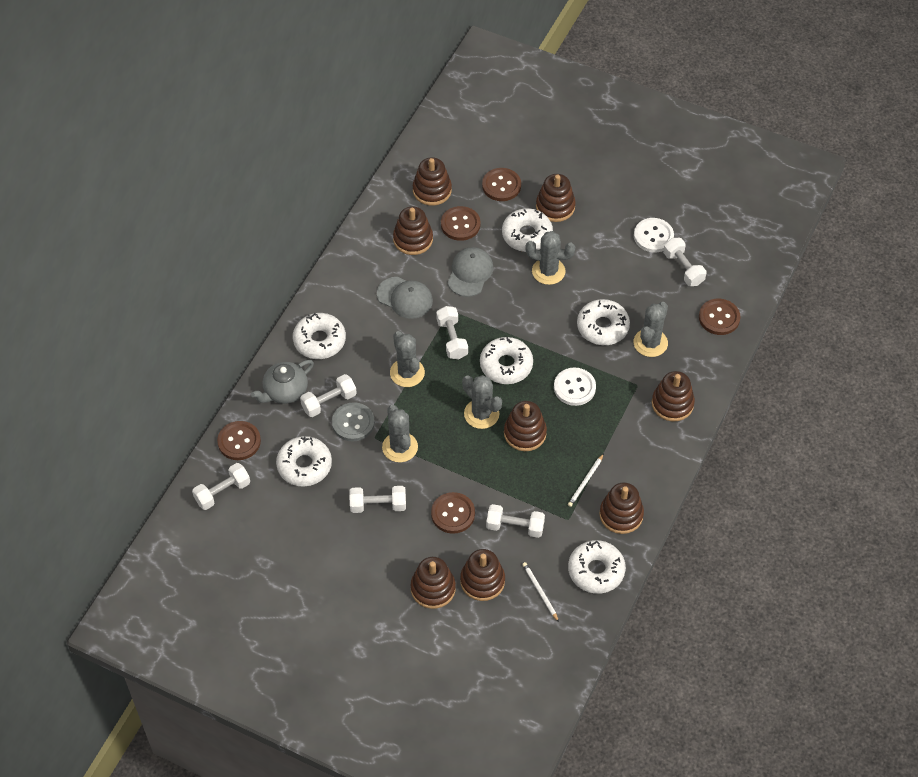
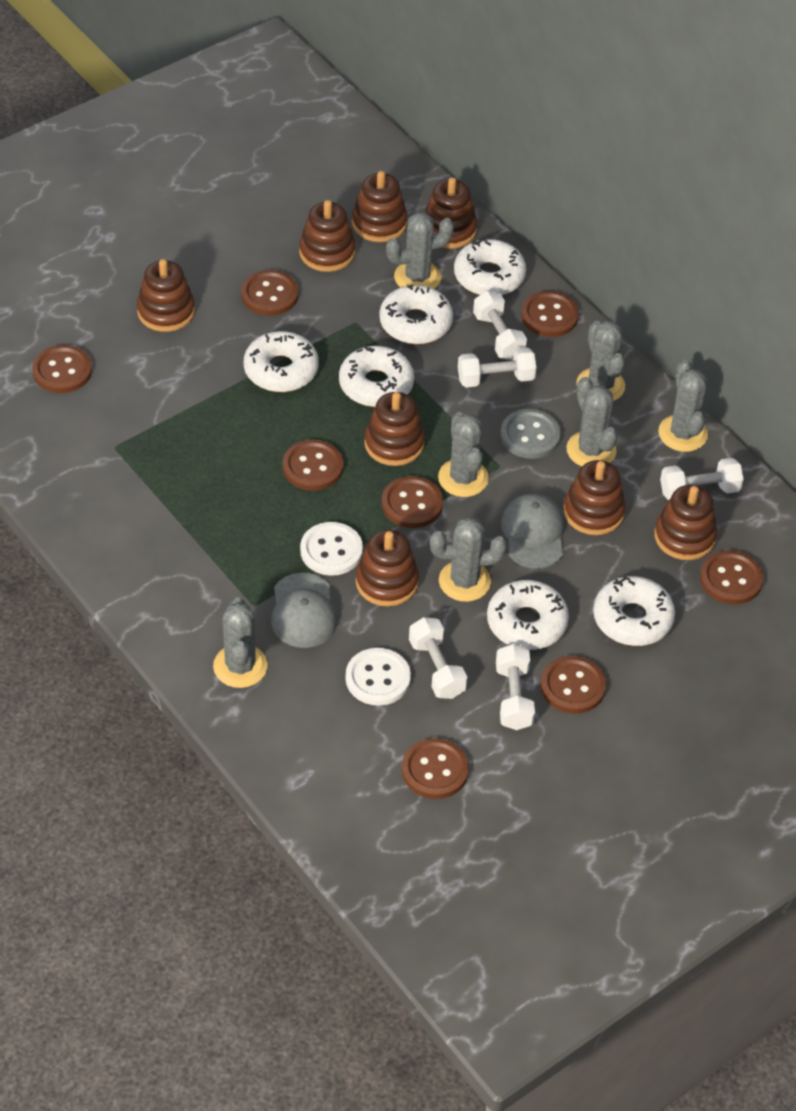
brown button: 5 -> 8
grey cactus: 5 -> 7
grey teapot: 1 -> 0
white dumbbell: 6 -> 5
white pencil: 2 -> 0

